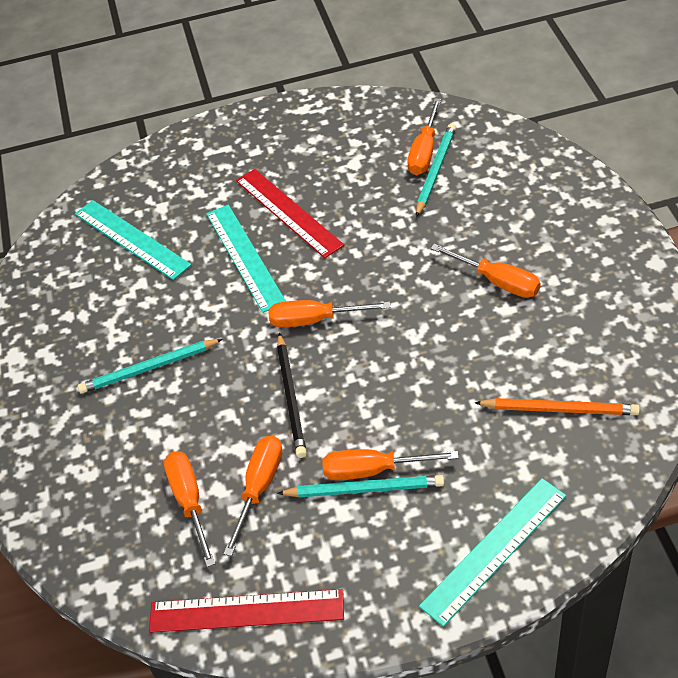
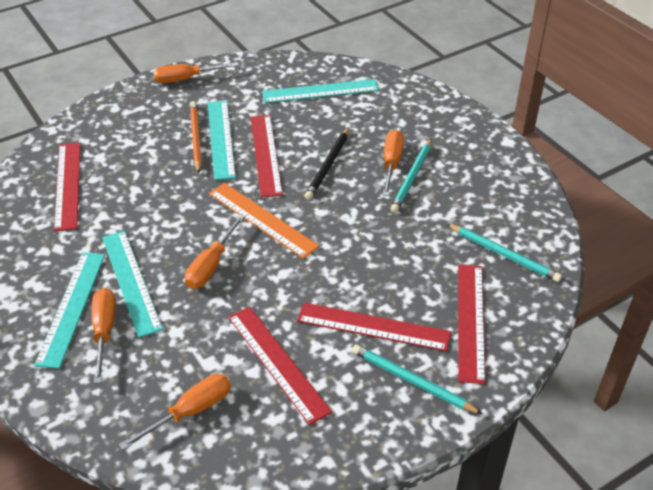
orange ruler: 0 -> 1
orange screwdriver: 6 -> 5
red ruler: 2 -> 5
turquoise ruler: 3 -> 4

